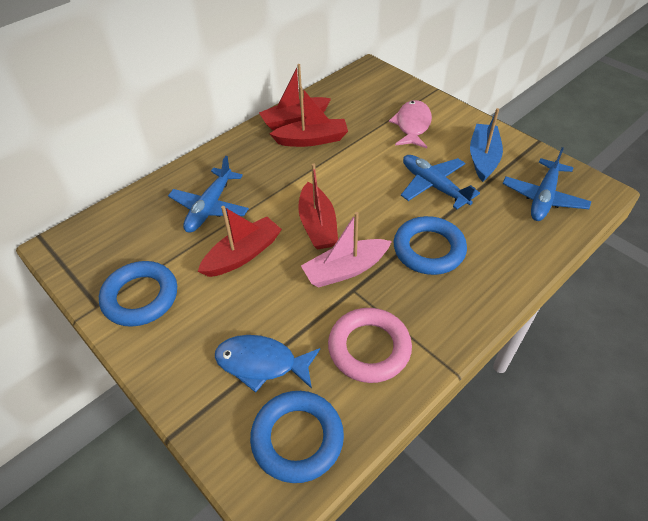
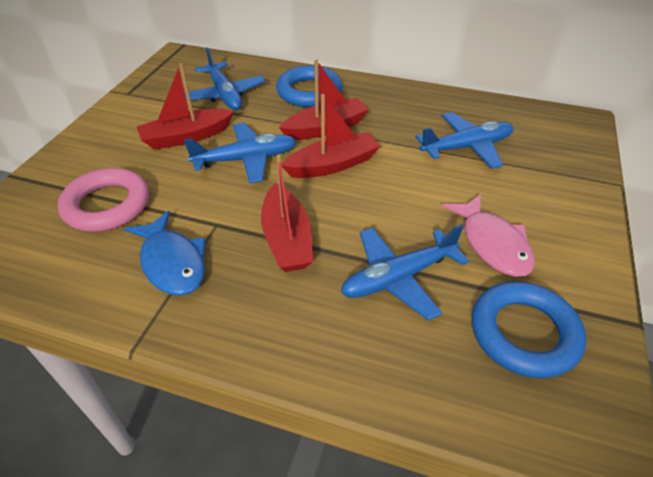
blue boat: 1 -> 0
blue plane: 3 -> 4
blue ring: 3 -> 2
pink boat: 1 -> 0

